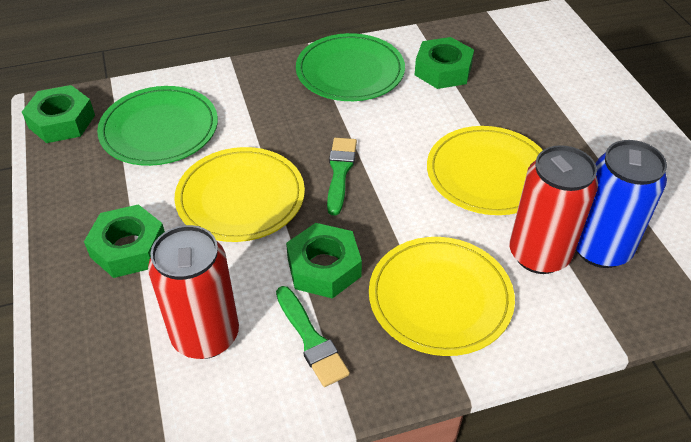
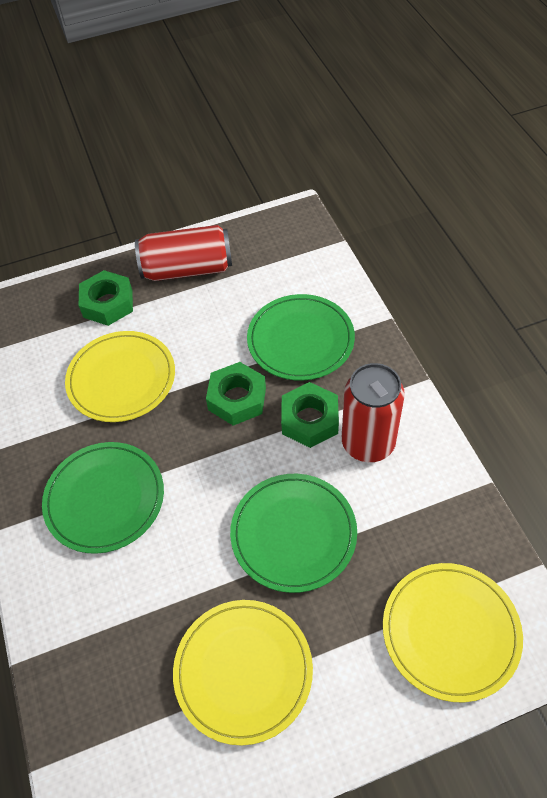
blue can: 1 -> 0
green brush: 2 -> 0
green nut: 4 -> 3
green plate: 2 -> 3

